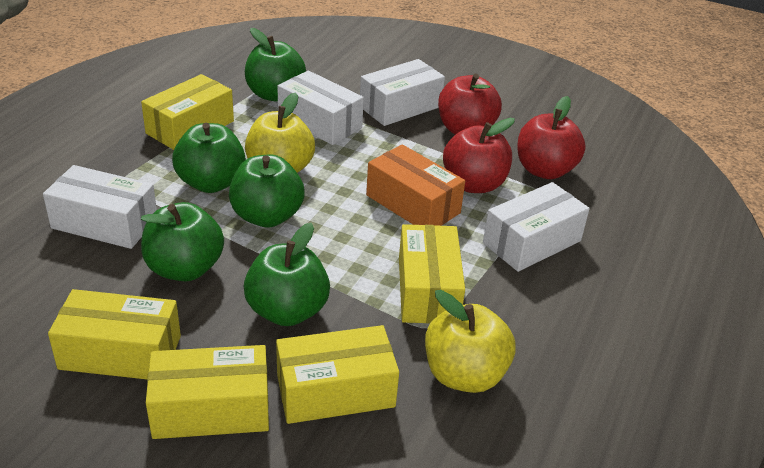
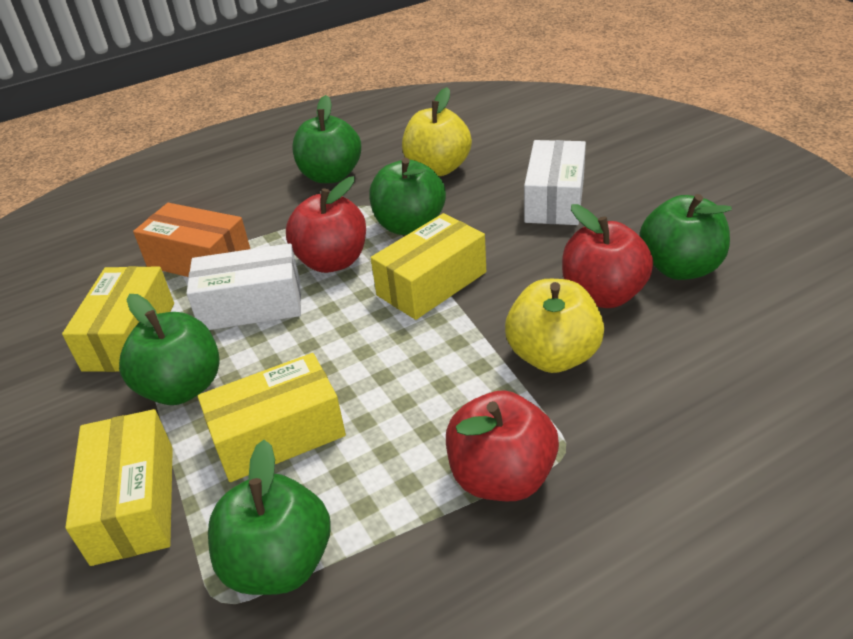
white box: 4 -> 2
yellow box: 5 -> 4

